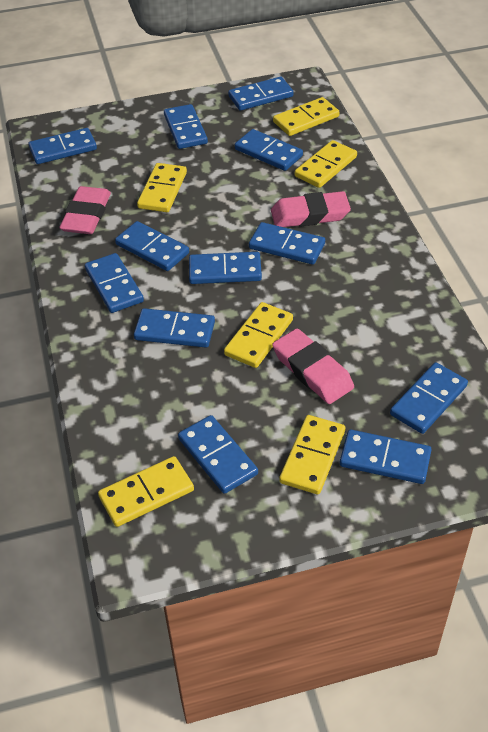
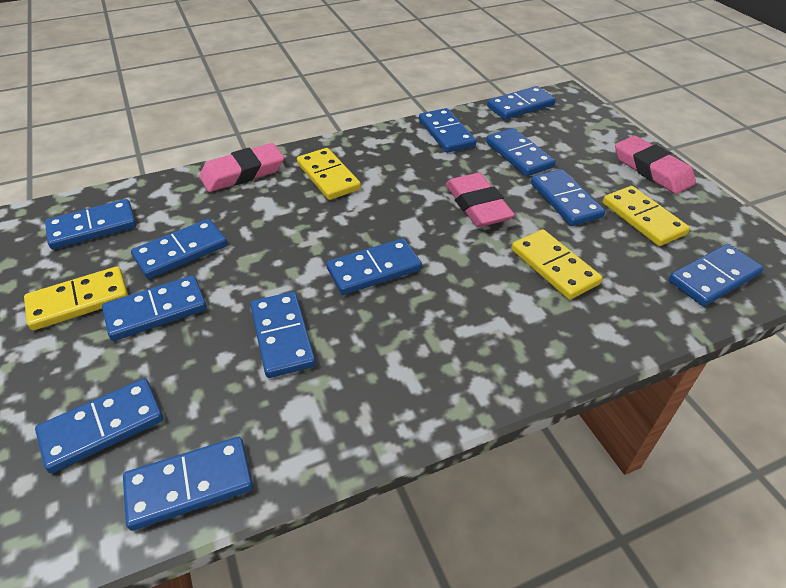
yellow domino: 6 -> 4

